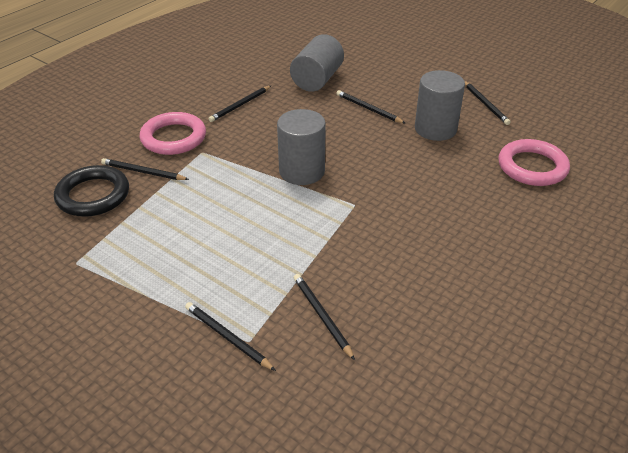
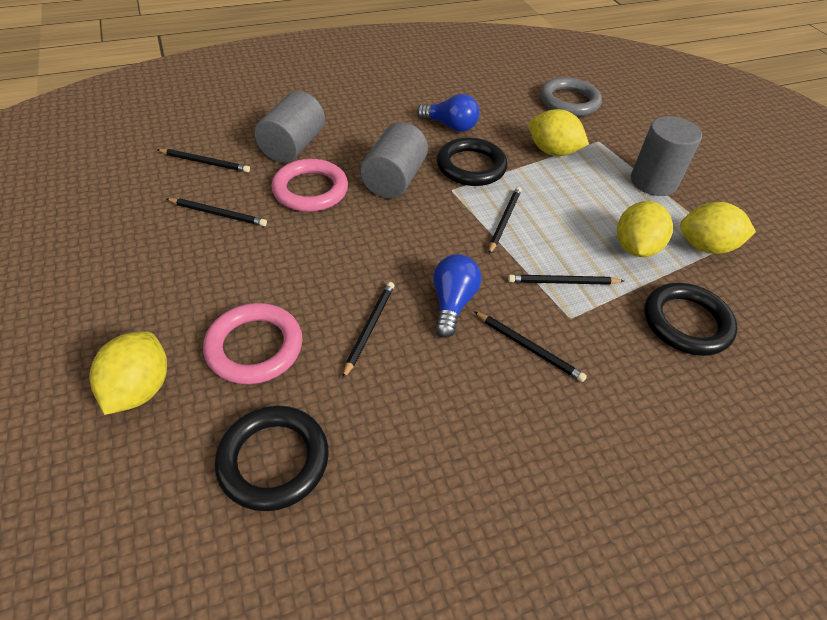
black ring: 1 -> 3
blue light bulb: 0 -> 2
grey ring: 0 -> 1
yellow lemon: 0 -> 4

